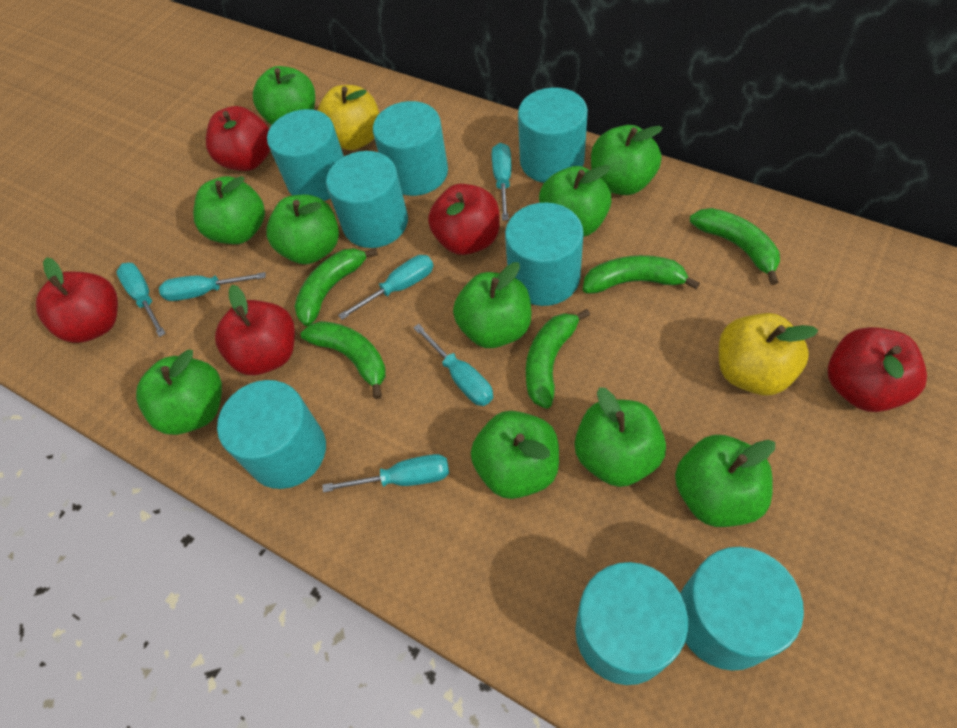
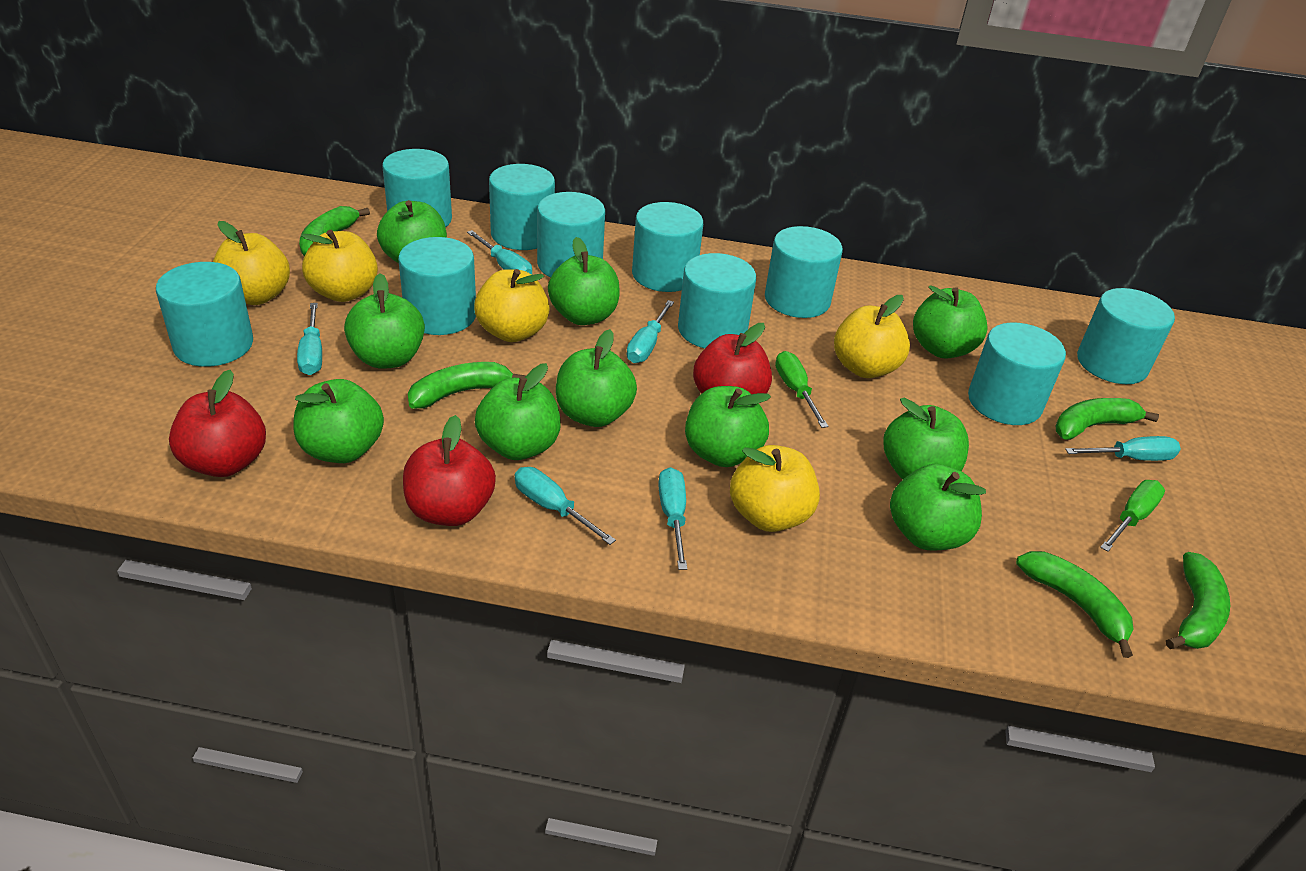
green screwdriver: 0 -> 2
red apple: 5 -> 3
turquoise cylinder: 8 -> 10
yellow apple: 2 -> 5

